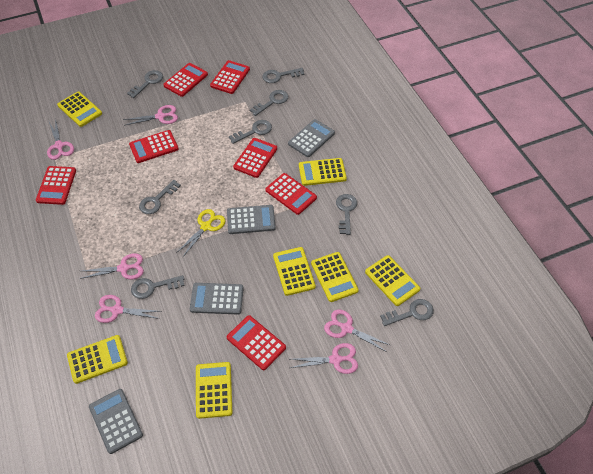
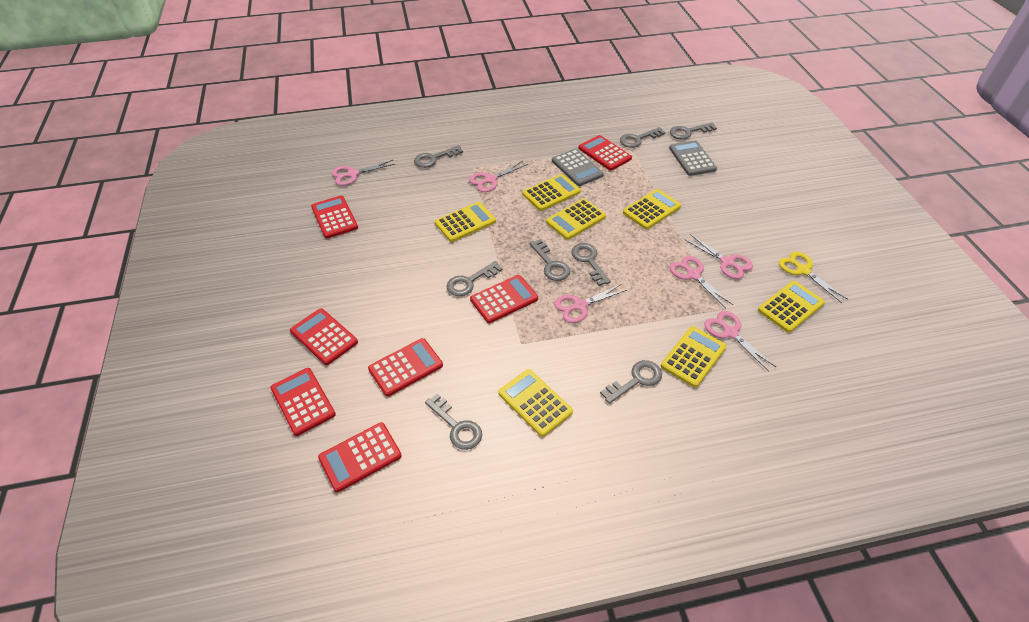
grey calculator: 4 -> 2

